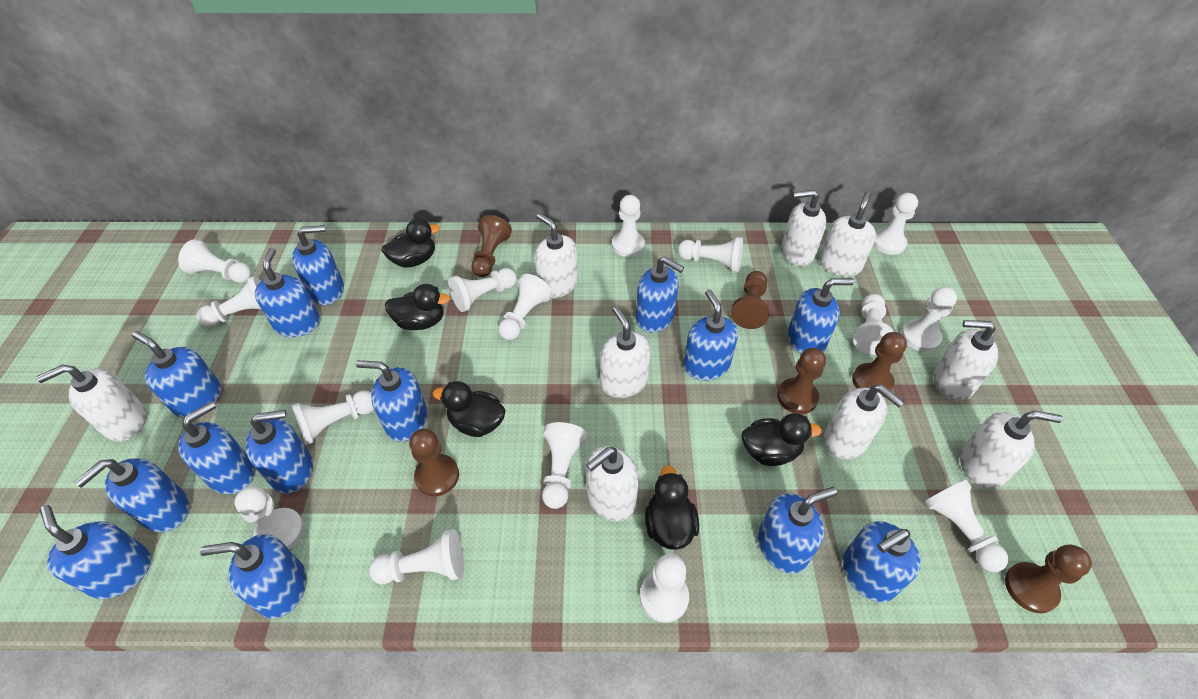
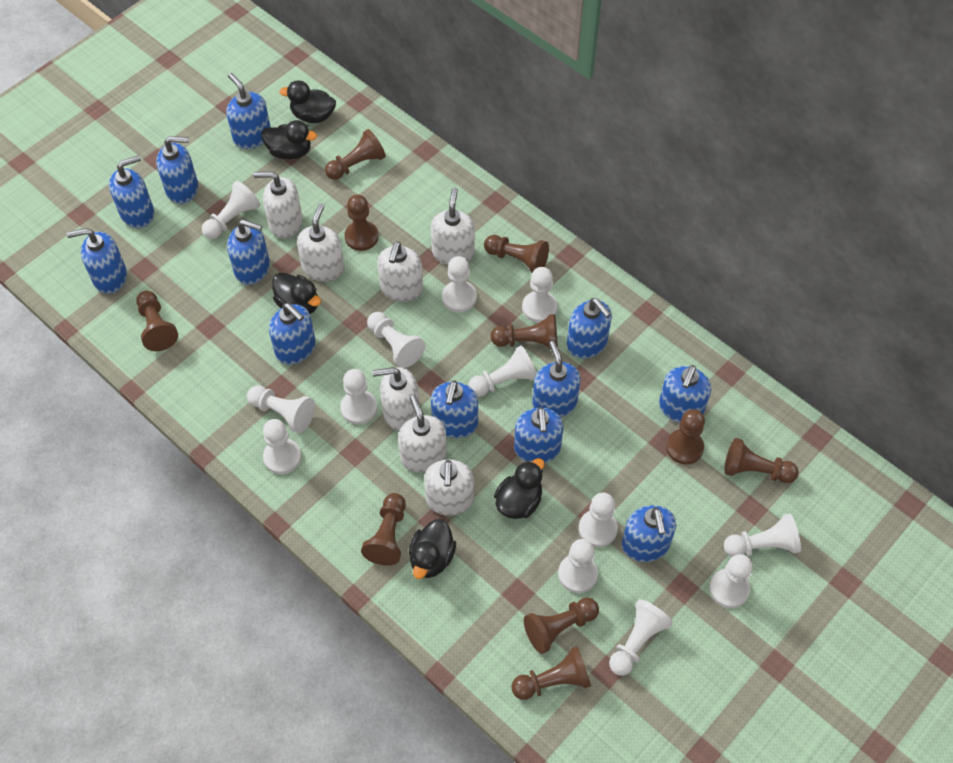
blue soap dispenser: 14 -> 12
brown pawn: 6 -> 10
white pawn: 15 -> 13
white soap dispenser: 9 -> 7

